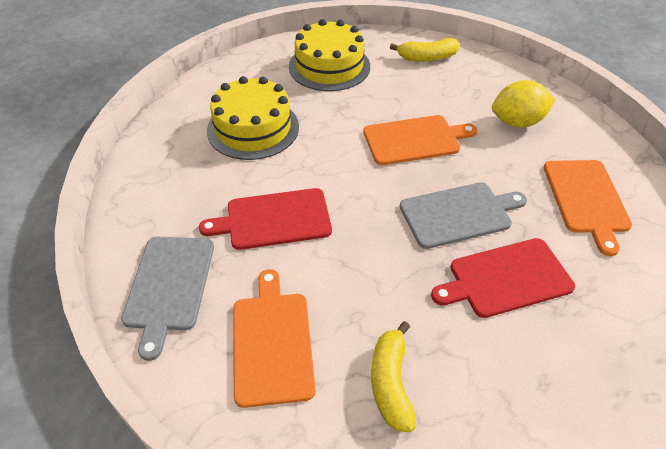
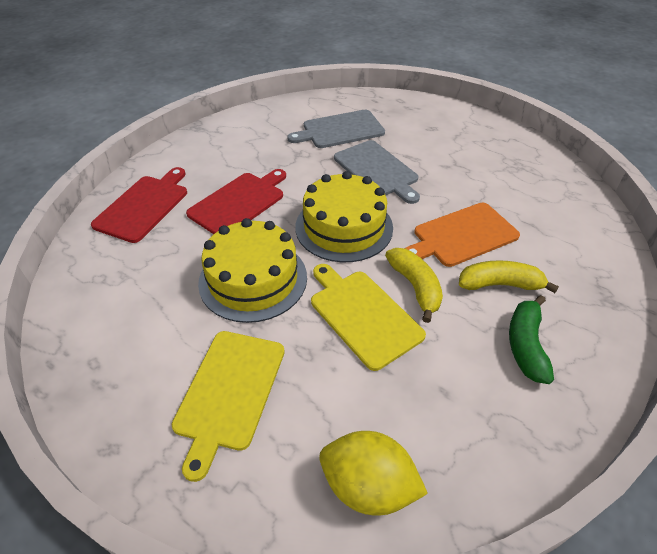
green banana: 0 -> 1
orange cutting board: 3 -> 1
yellow cutting board: 0 -> 2

